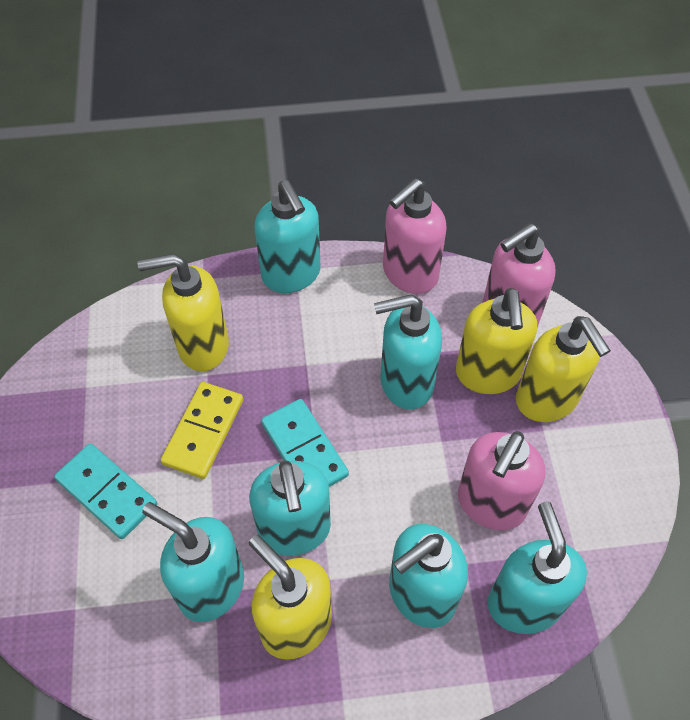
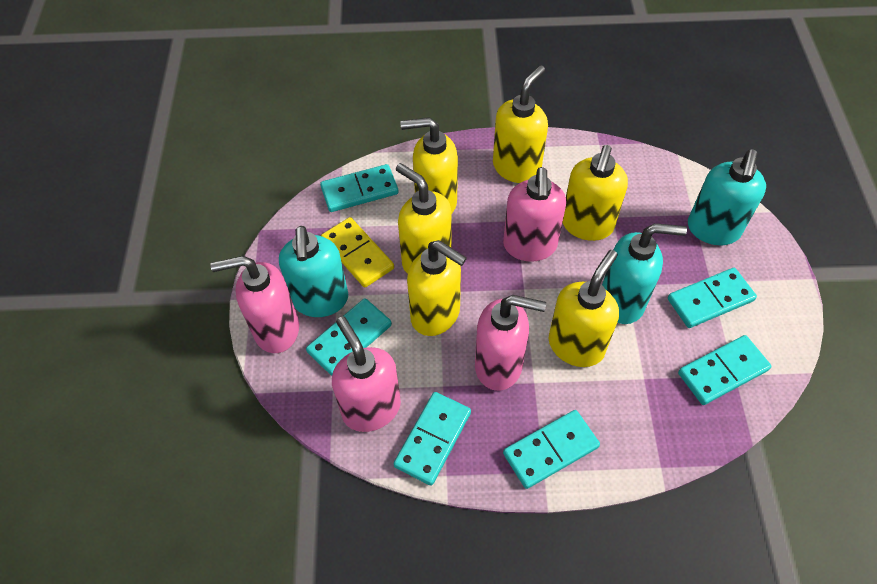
pink soap dispenser: 3 -> 4
turquoise domino: 2 -> 6
turquoise soap dispenser: 6 -> 3
yellow soap dispenser: 4 -> 6

